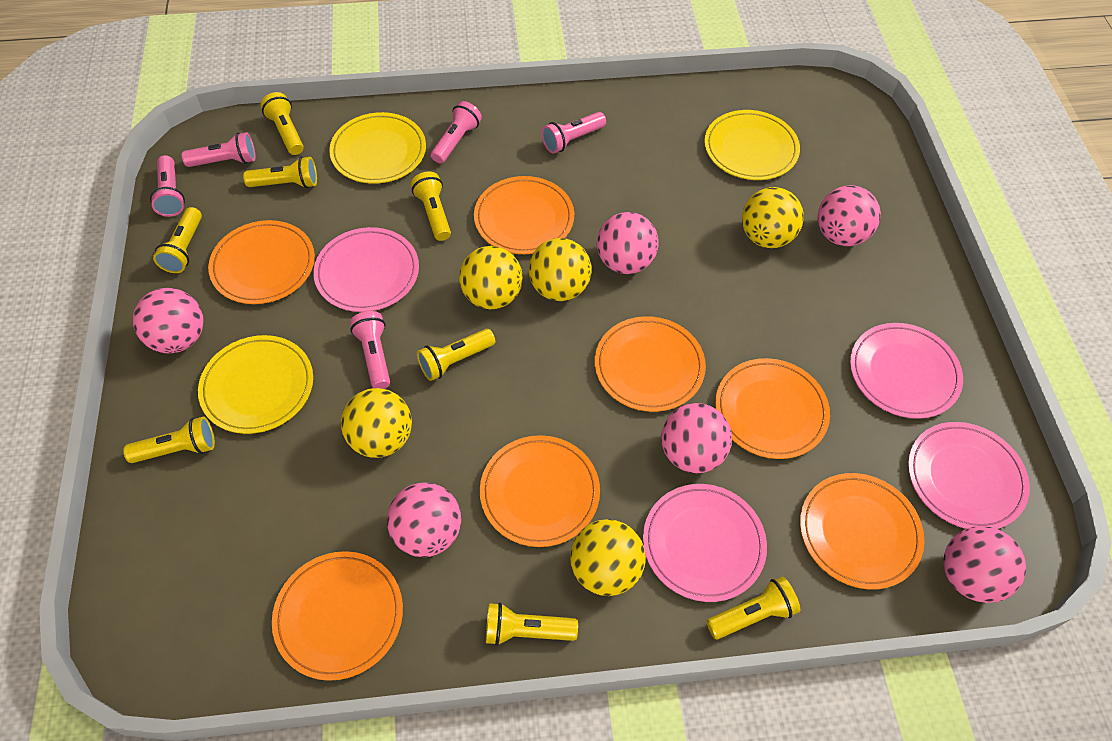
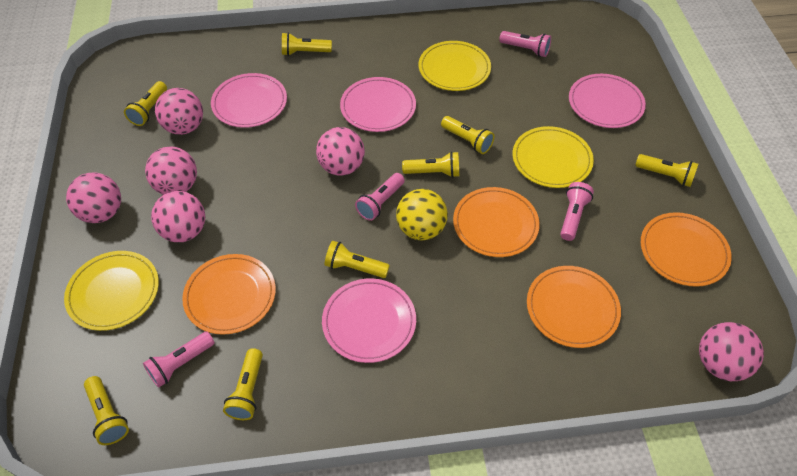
orange plate: 7 -> 4
pink flashlight: 5 -> 4
yellow ball: 5 -> 1

